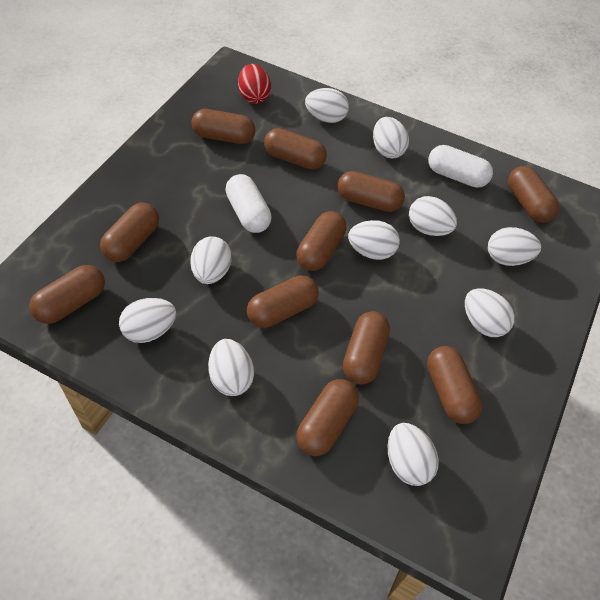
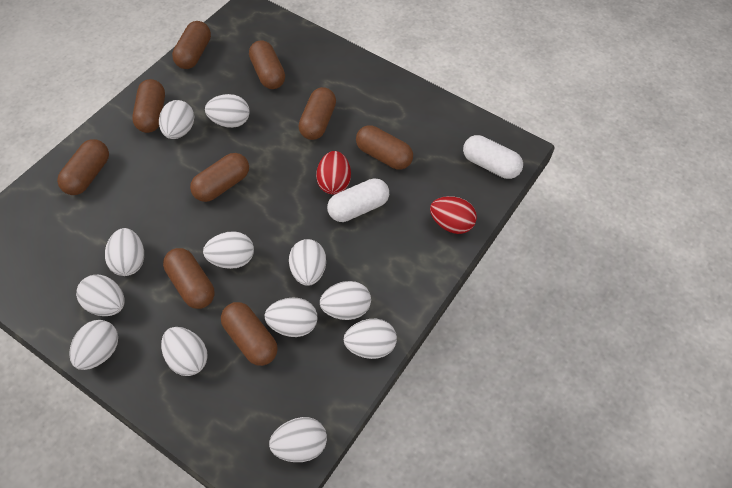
brown capsule: 11 -> 9
red egg: 1 -> 2
white egg: 10 -> 12

